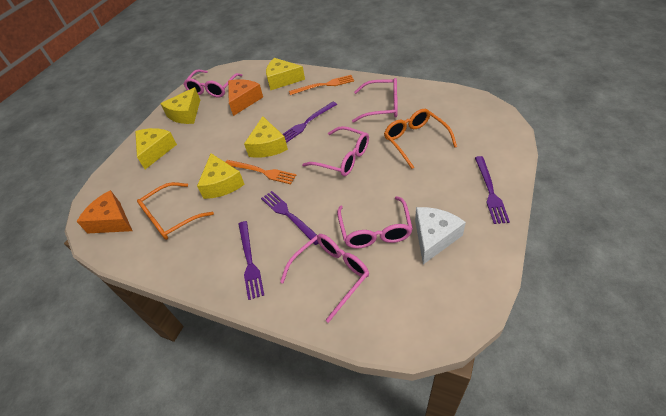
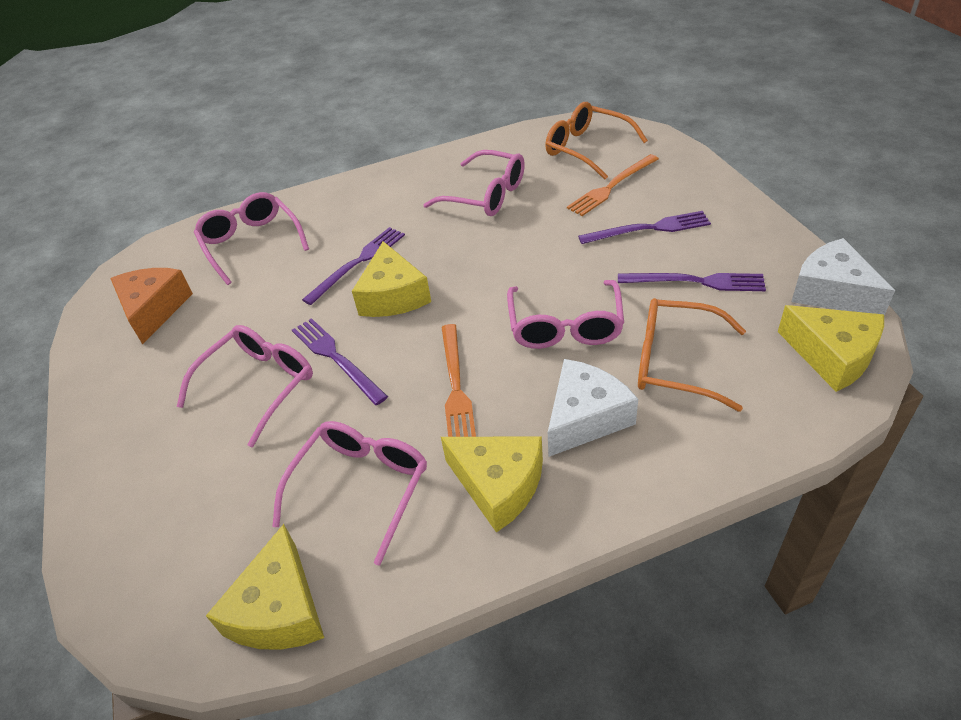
orange cheese: 2 -> 1
white cheese: 1 -> 2
yellow cheese: 5 -> 4

